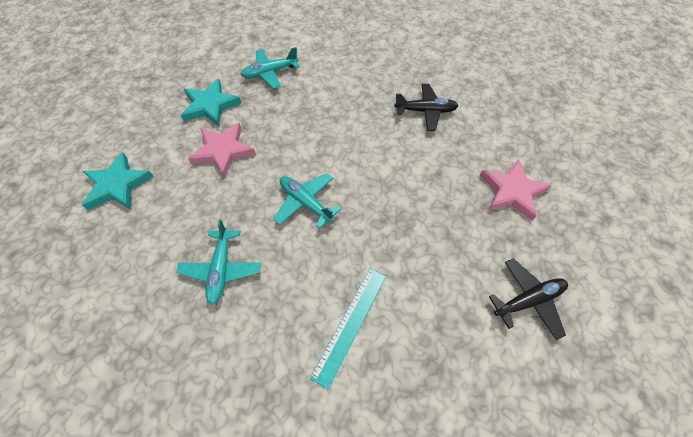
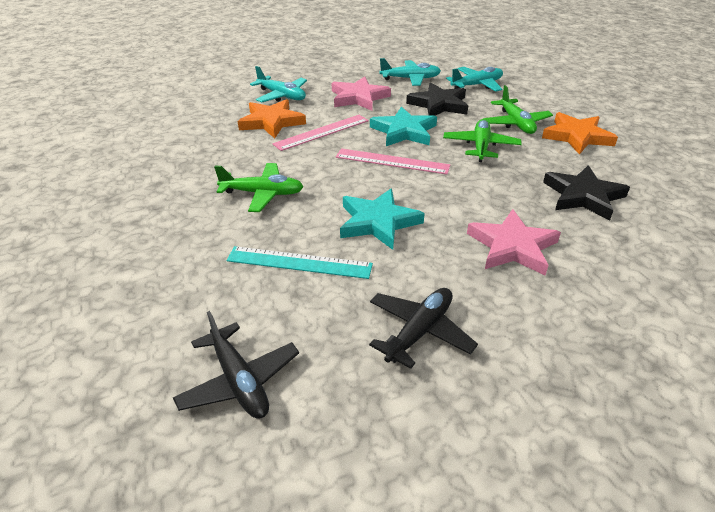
black star: 0 -> 2
green plane: 0 -> 3
orange star: 0 -> 2
pink ruler: 0 -> 2

